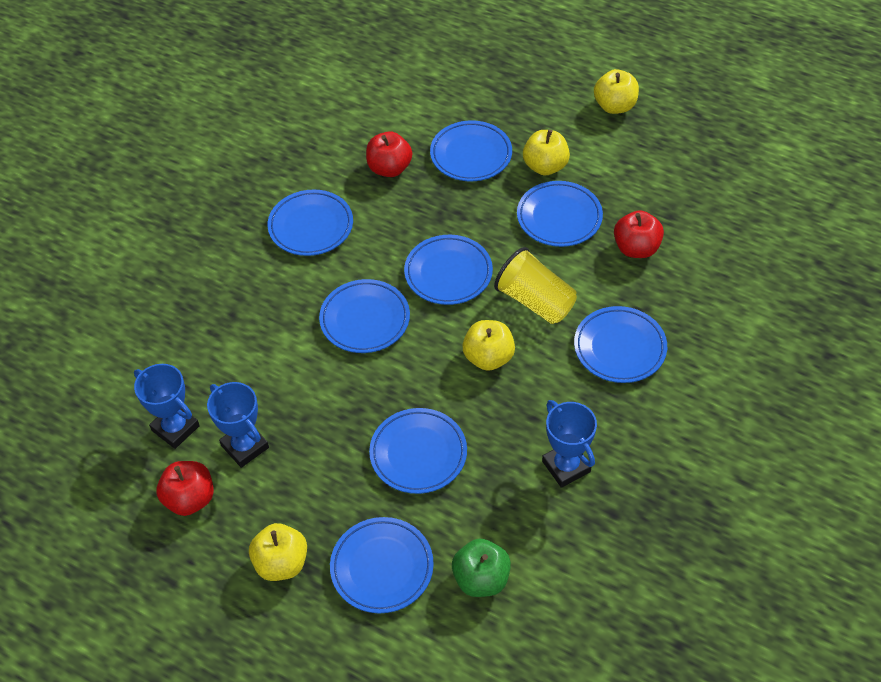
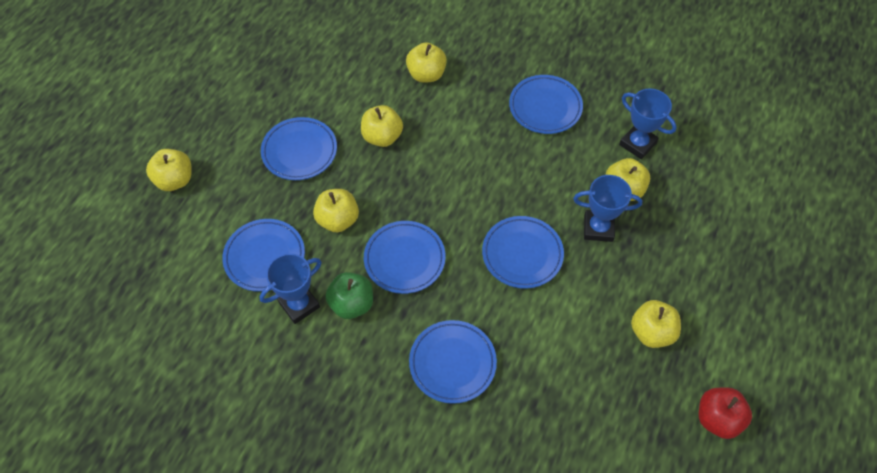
blue plate: 8 -> 6
red apple: 3 -> 1
yellow apple: 4 -> 6
yellow cup: 1 -> 0

